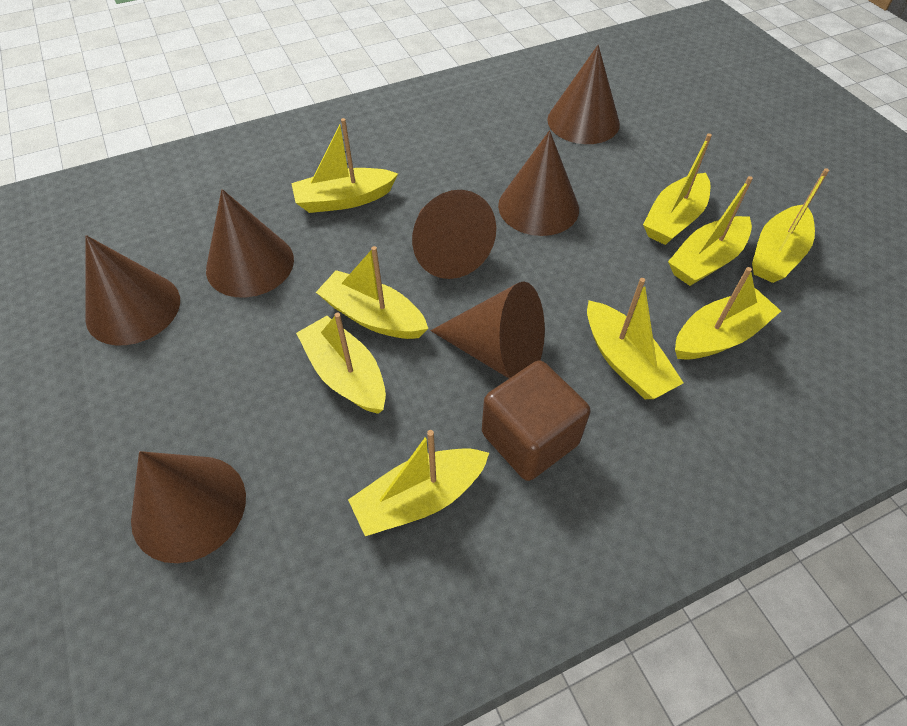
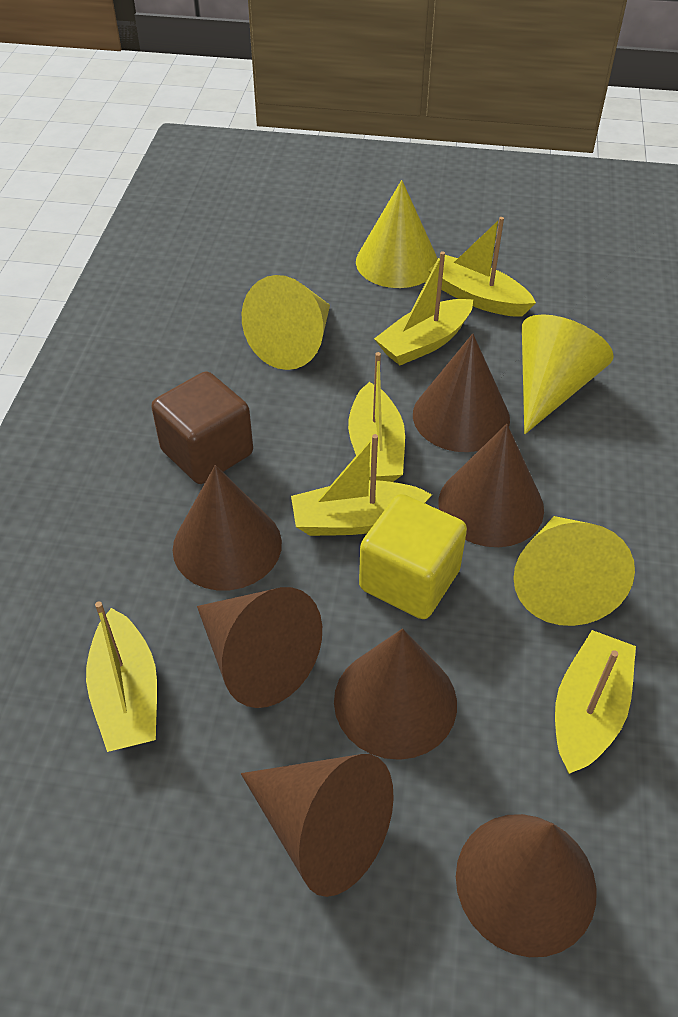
yellow boat: 9 -> 6
yellow cone: 0 -> 4
yellow cube: 0 -> 1

